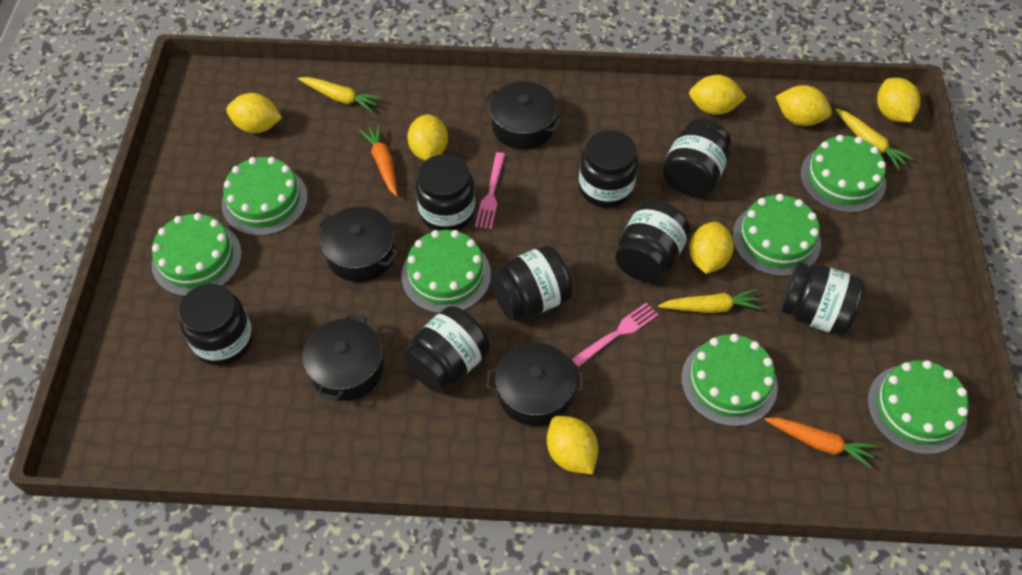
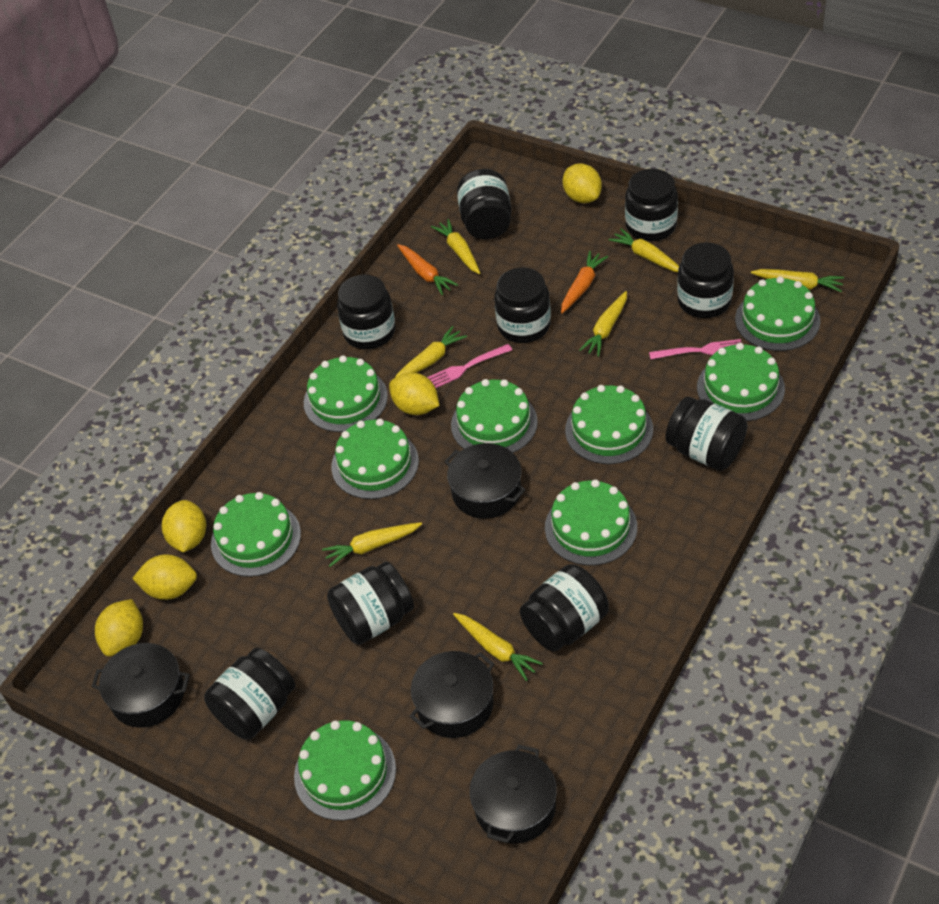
black jar: 8 -> 9
green cake: 7 -> 9
yellow carrot: 3 -> 7
yellow lemon: 7 -> 5

